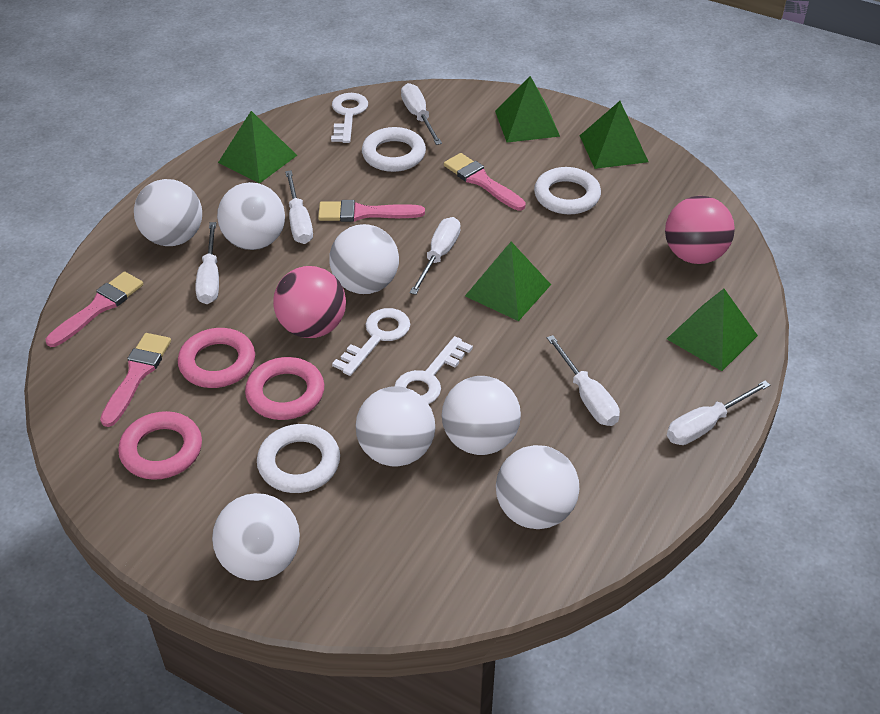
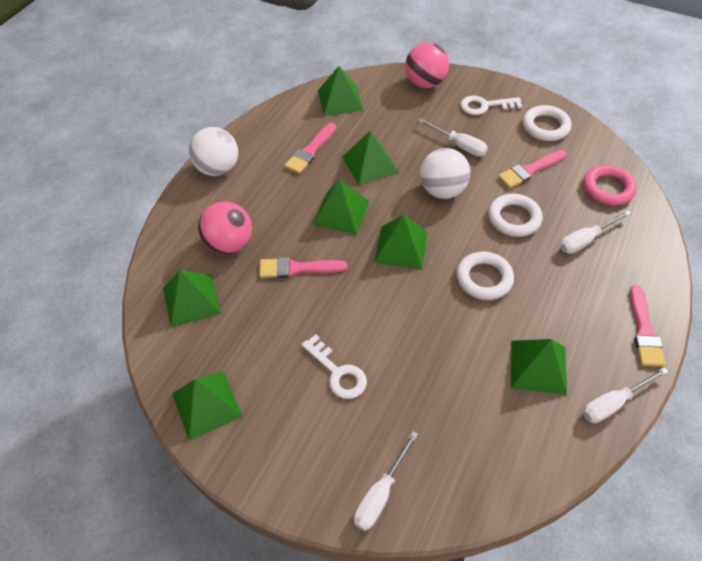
green pyramid: 5 -> 7
pink ring: 3 -> 1
white ball: 7 -> 2
white key: 3 -> 2
white screwdriver: 6 -> 4

